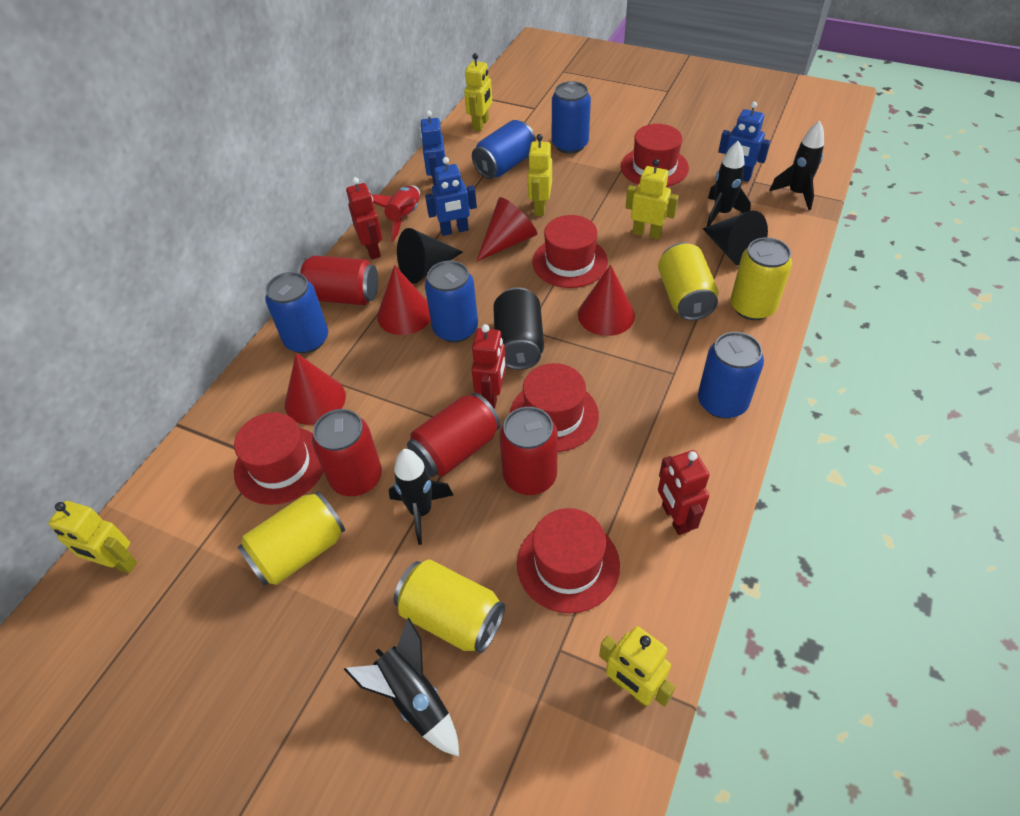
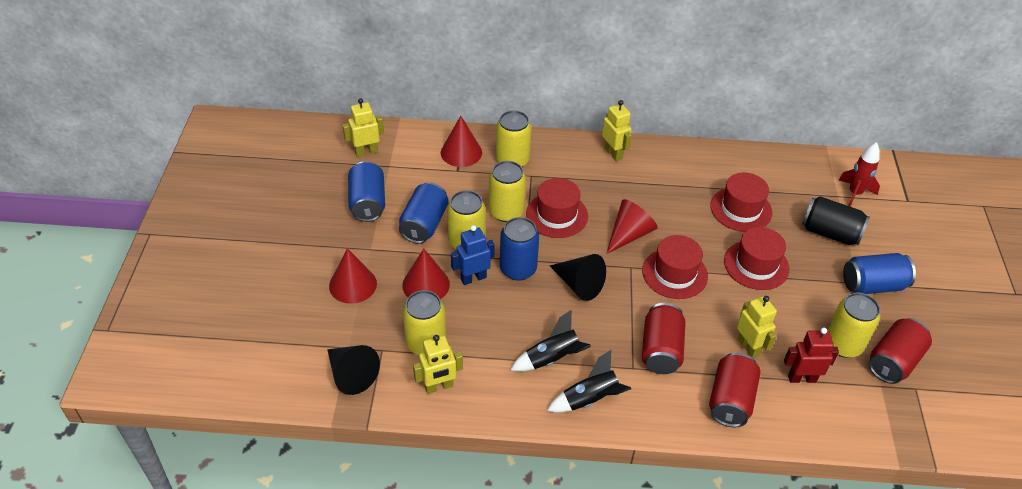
black rocket: 4 -> 2
blue can: 5 -> 4
blue robot: 3 -> 1
red can: 4 -> 3
red hat: 5 -> 4
red robot: 3 -> 1
yellow can: 4 -> 5
yellow robot: 5 -> 4

